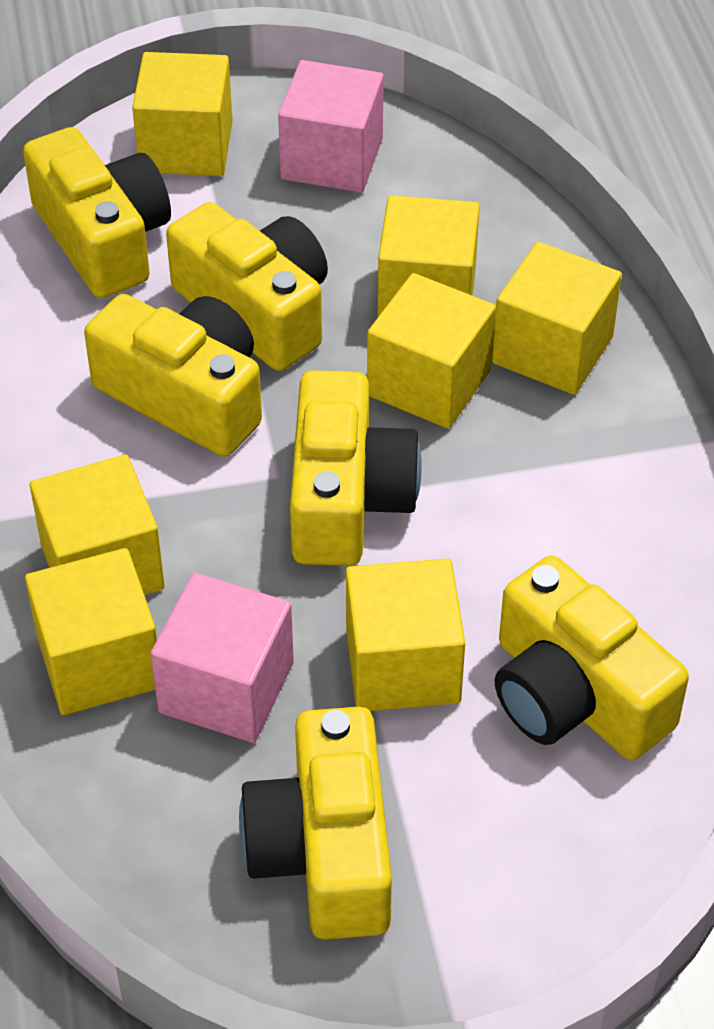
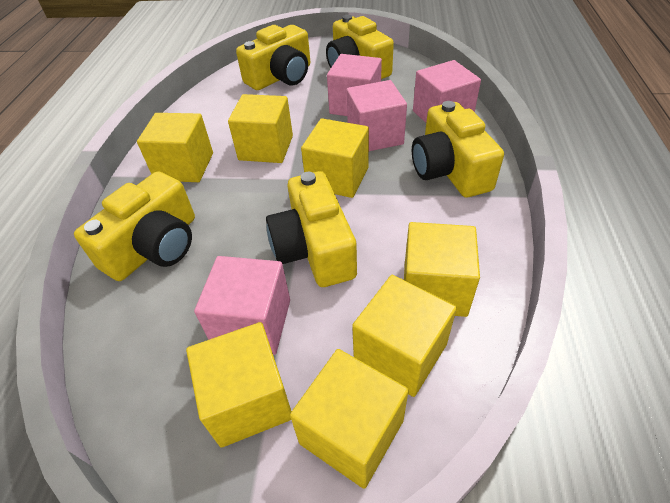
pink cube: 2 -> 4
yellow camera: 6 -> 5

